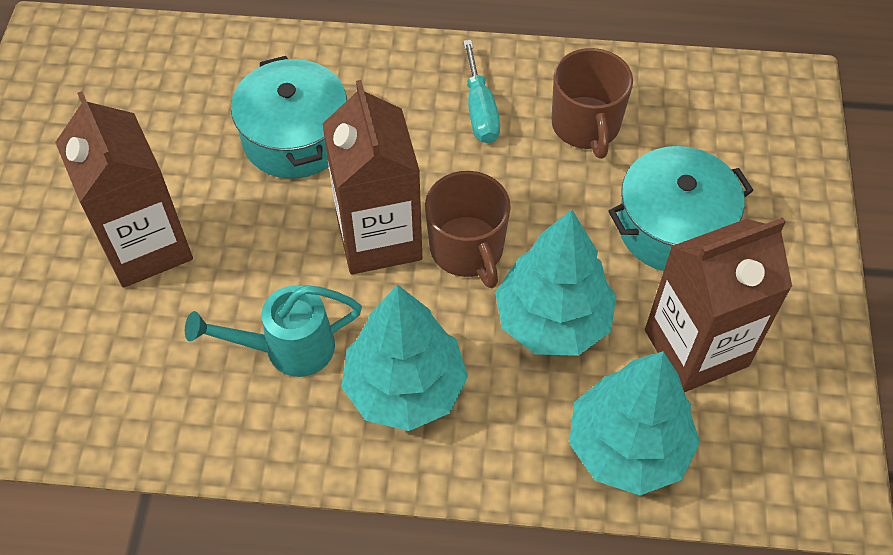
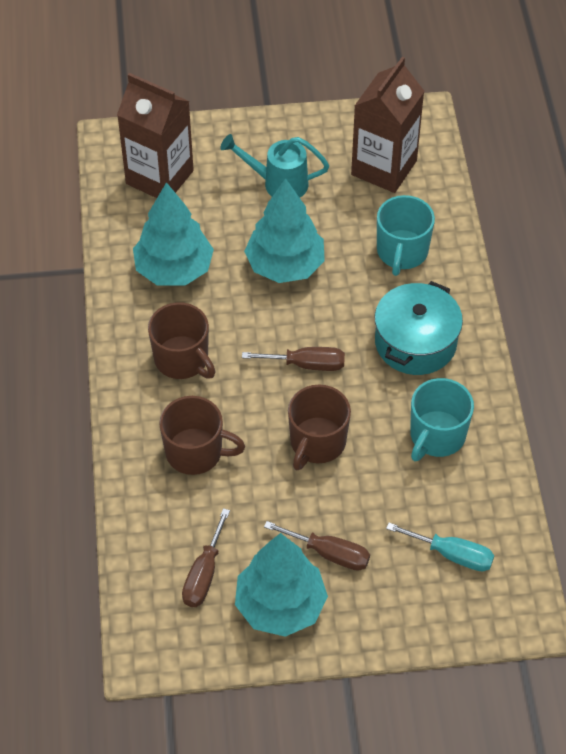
brown carton: 3 -> 2
brown mug: 2 -> 3
brown screwdriver: 0 -> 3
turquoise mug: 0 -> 2
turquoise pot: 2 -> 1

